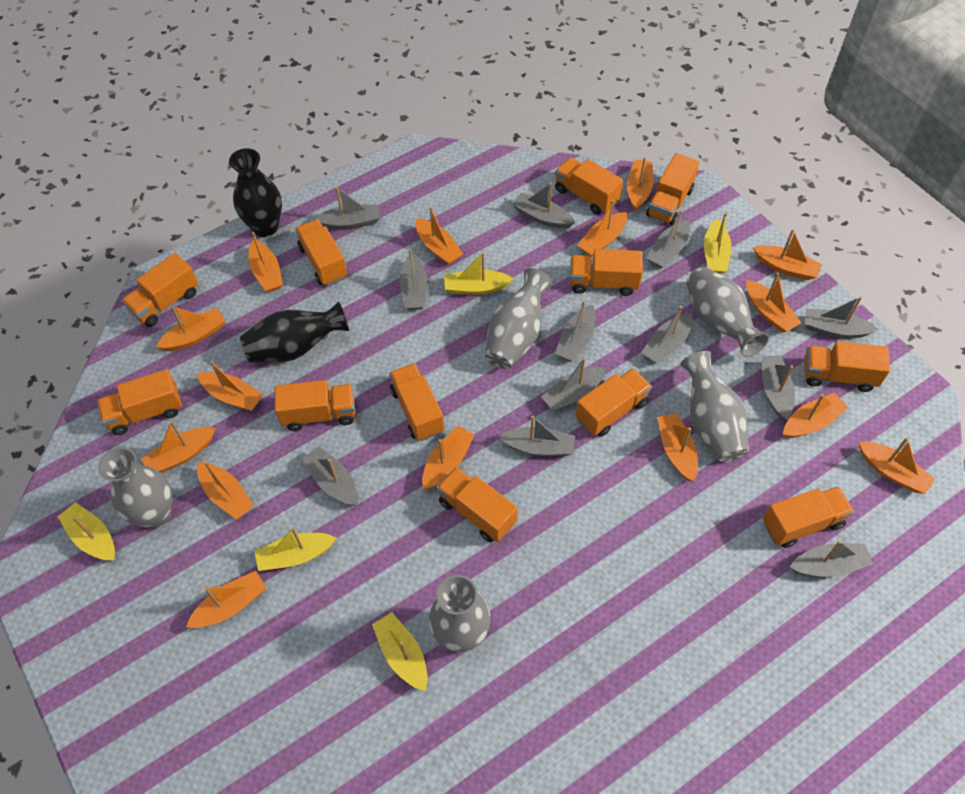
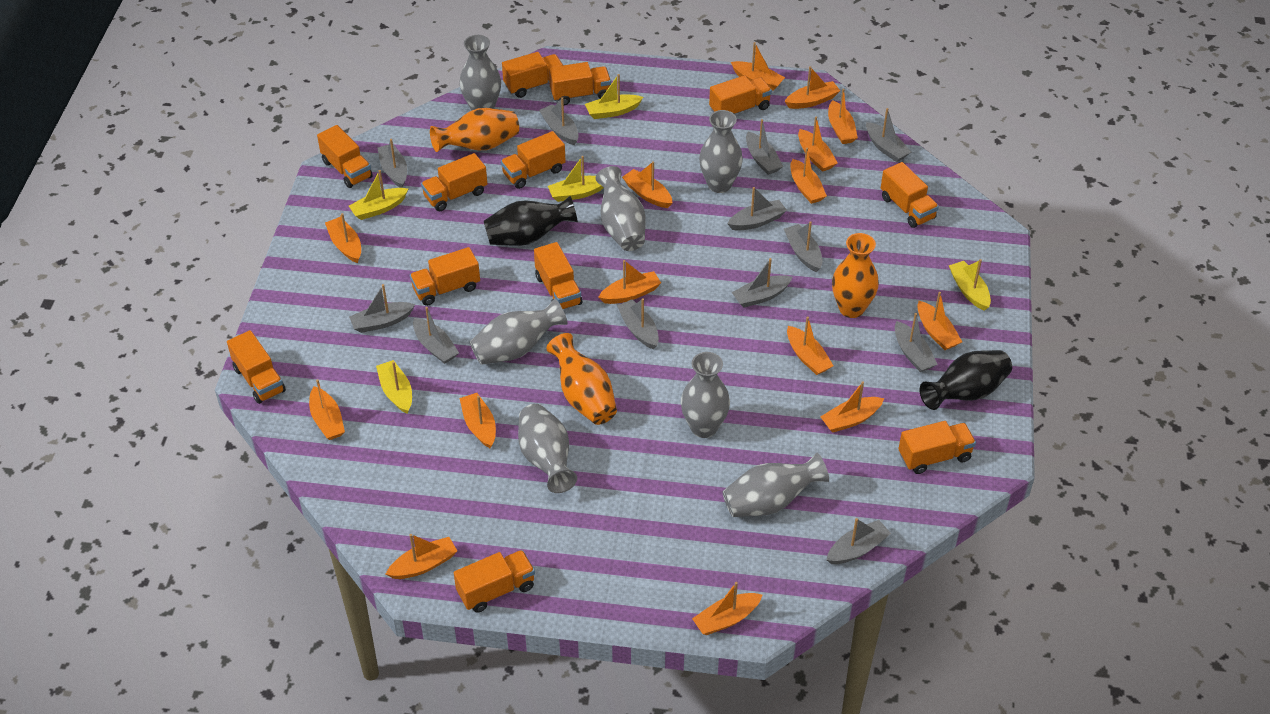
grey vase: 5 -> 7
orange vase: 0 -> 3

